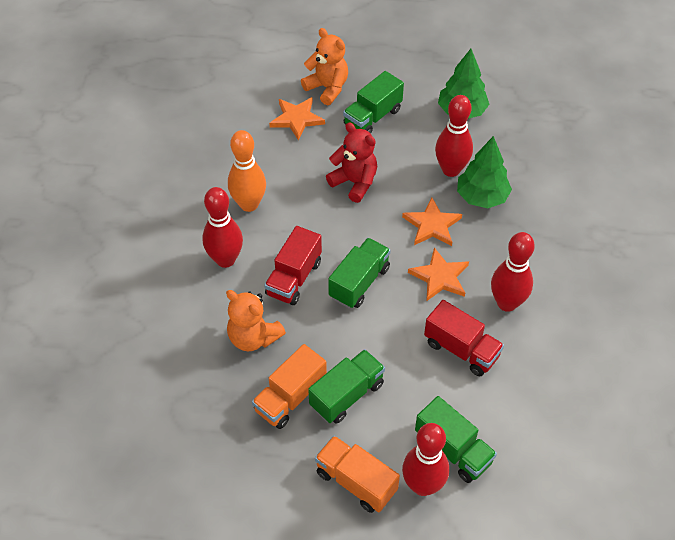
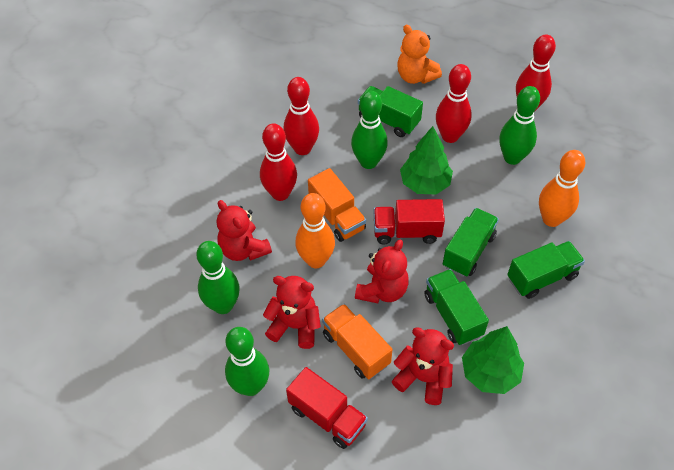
green bowling pin: 0 -> 4
orange bowling pin: 1 -> 2
orange star: 3 -> 0
orange teddy bear: 2 -> 1
red teddy bear: 1 -> 4

